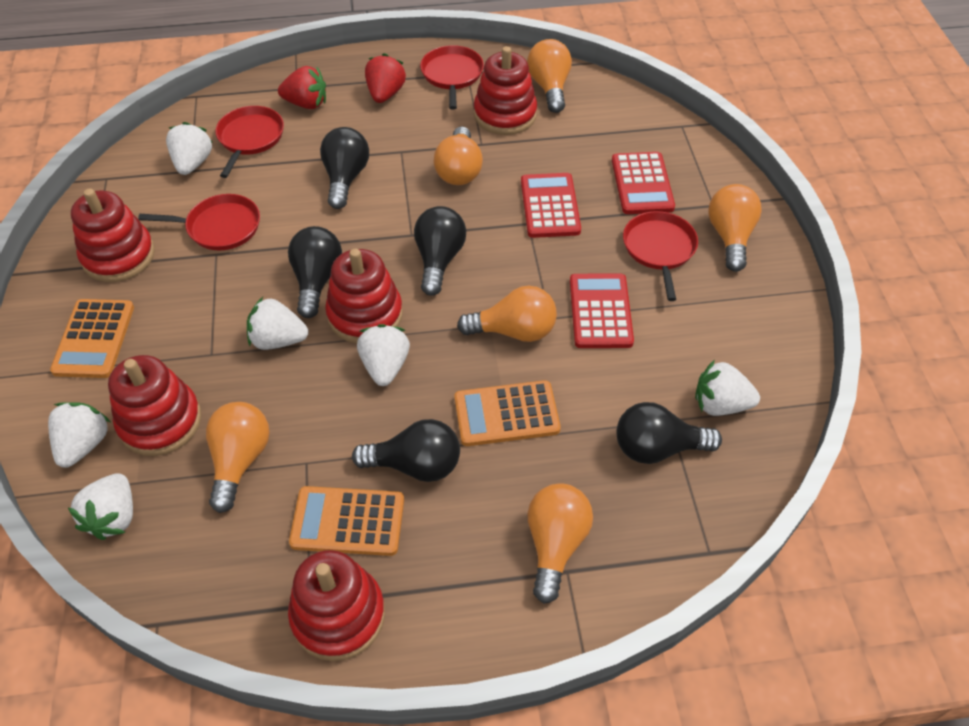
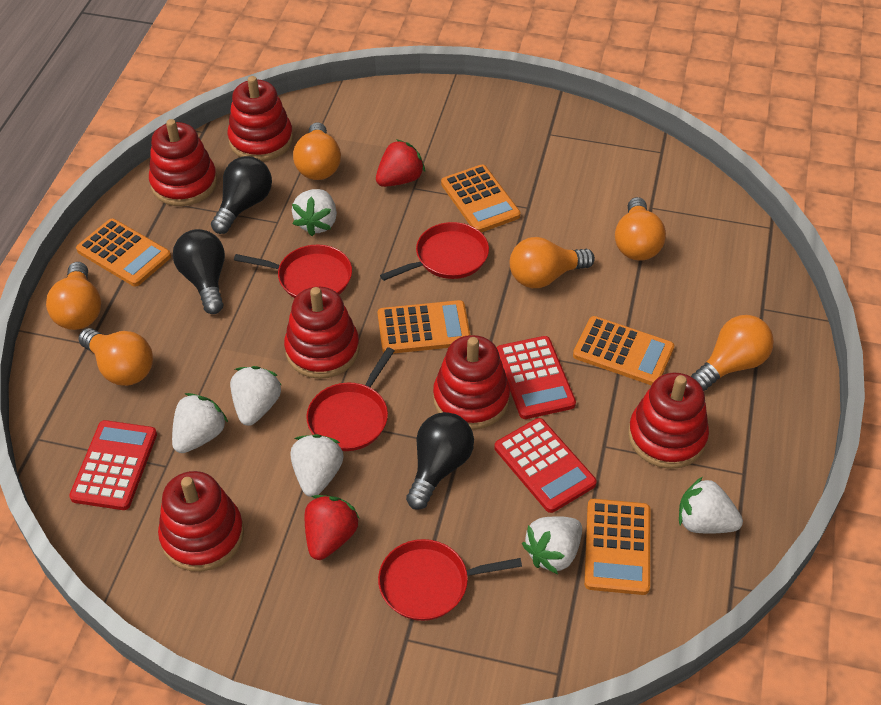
black light bulb: 5 -> 3
orange calculator: 3 -> 5
red stacking toy: 5 -> 6

